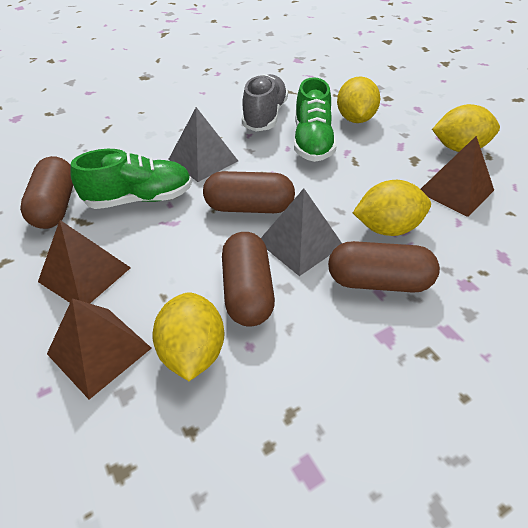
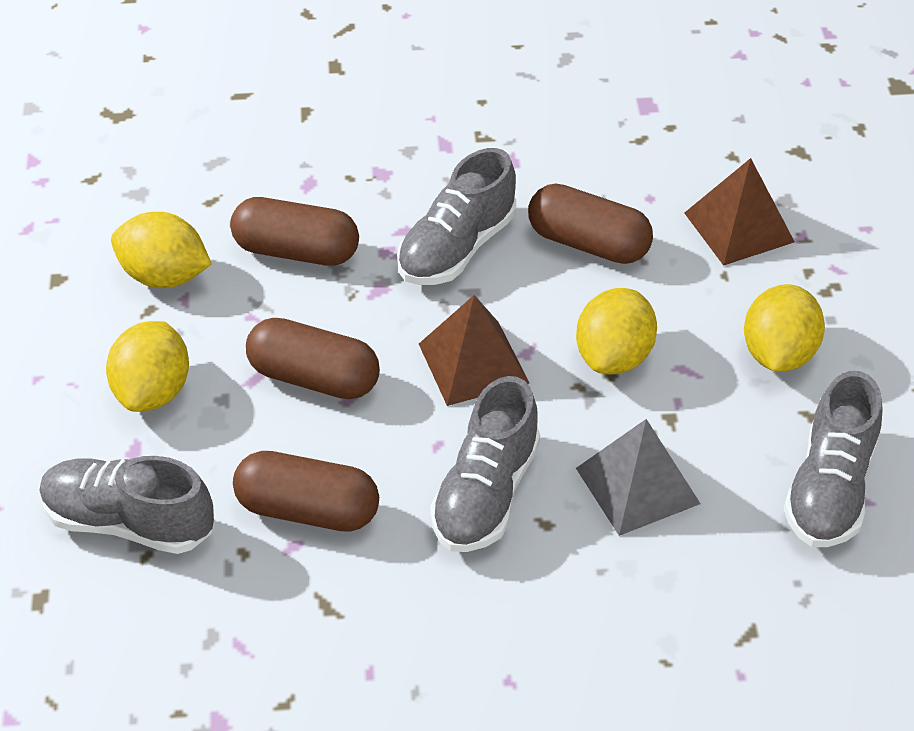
brown pyramid: 3 -> 2
green shoe: 2 -> 0
grey pyramid: 2 -> 1
grey shoe: 1 -> 4

